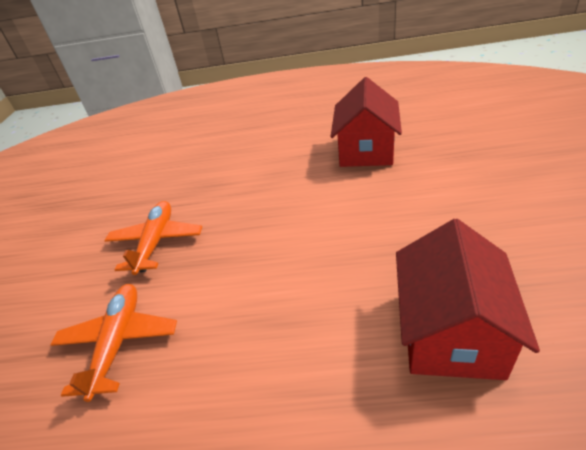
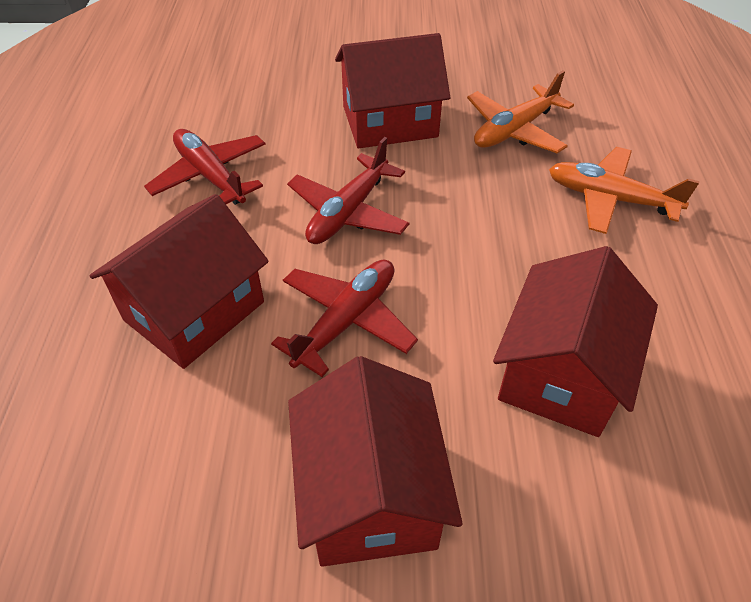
red house: 2 -> 4
red plane: 0 -> 3

